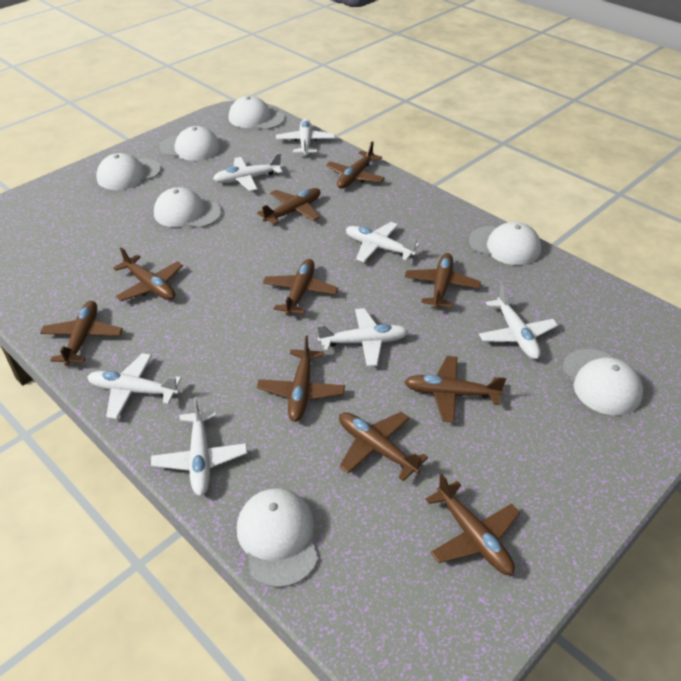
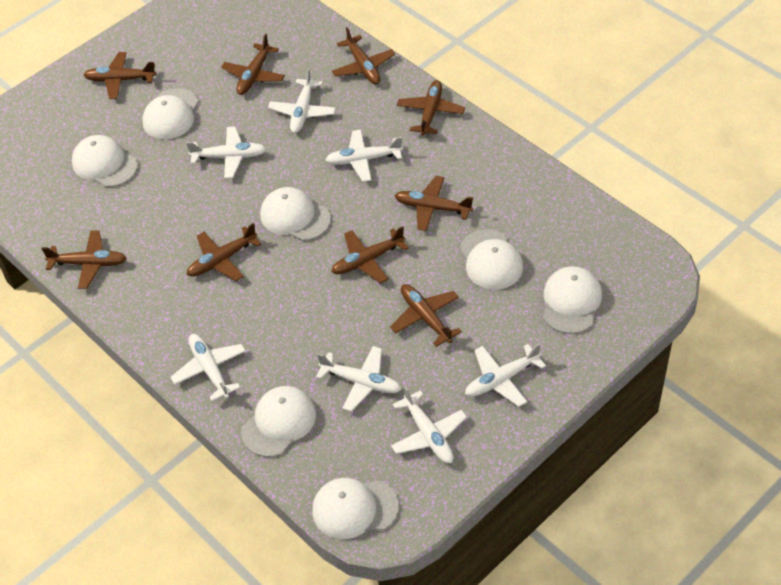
brown plane: 10 -> 9

